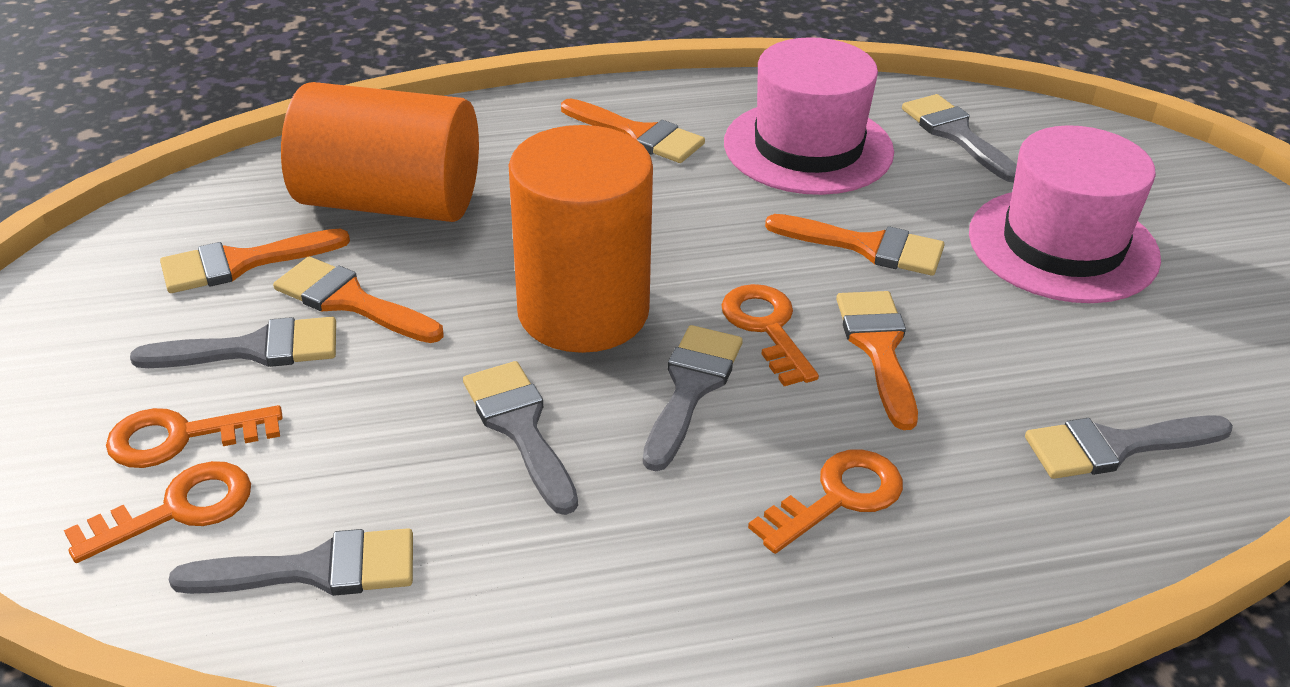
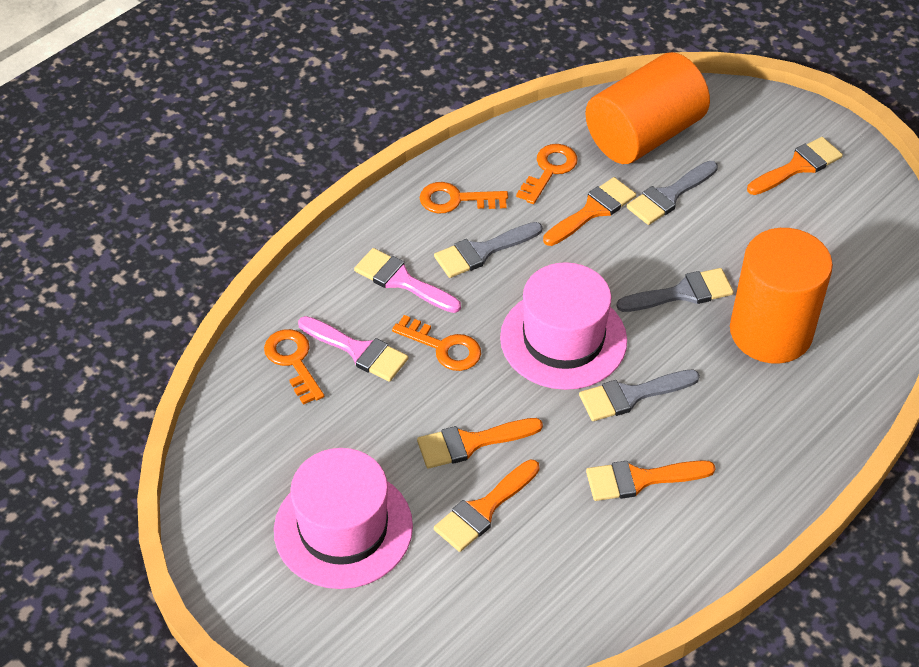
grey brush: 6 -> 4
pink brush: 0 -> 2

